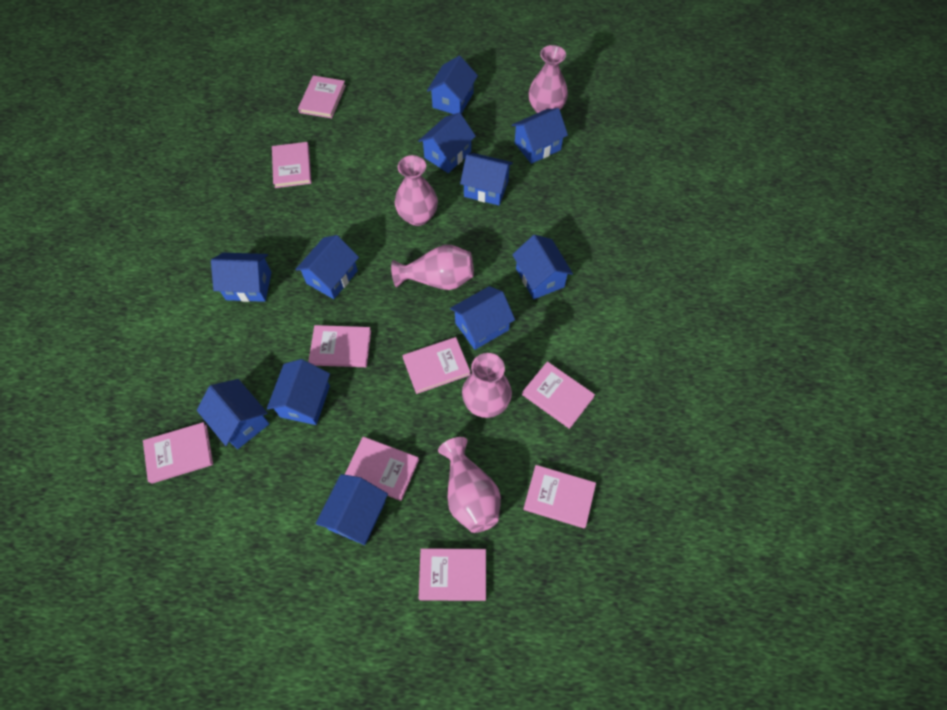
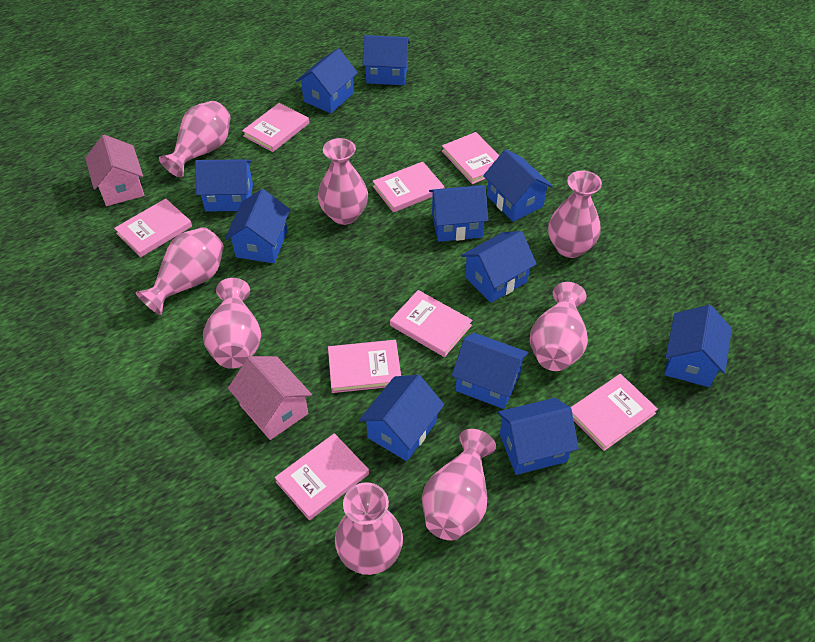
pink book: 9 -> 8
pink house: 0 -> 2
pink vase: 5 -> 8

